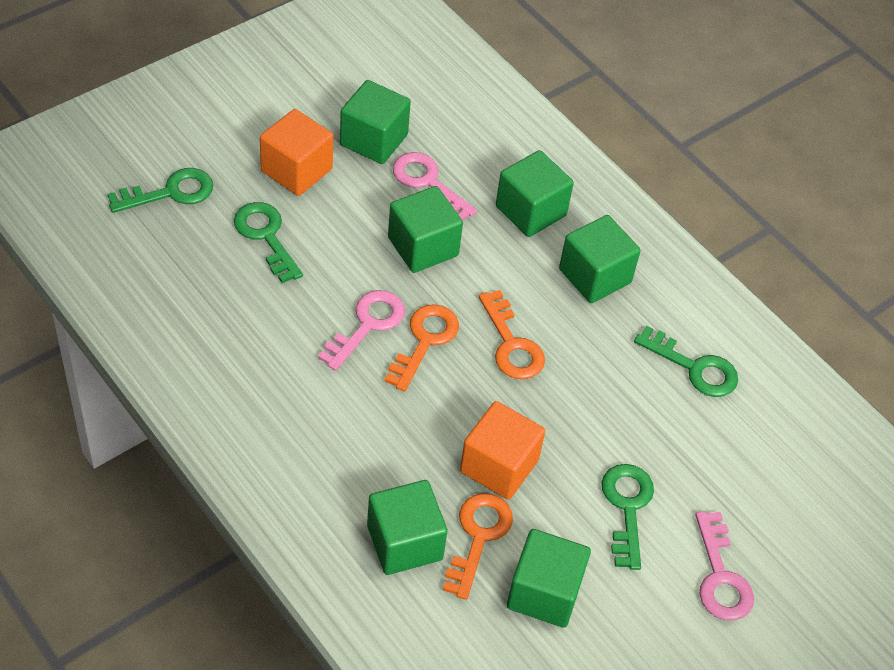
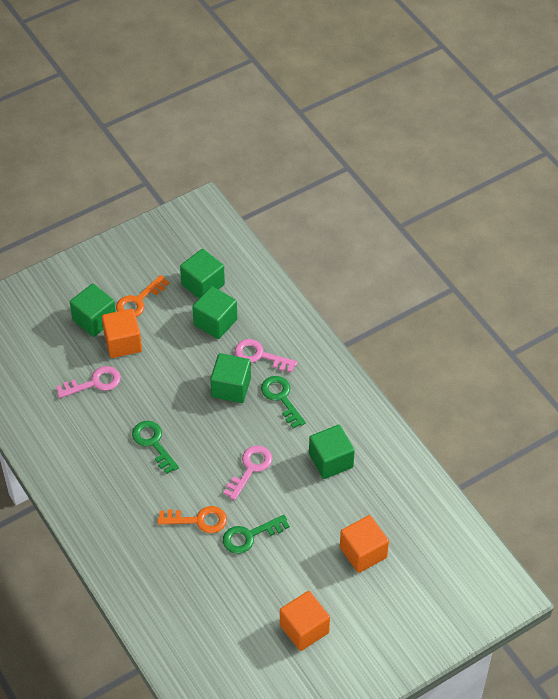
green cube: 6 -> 5
green key: 4 -> 3
orange cube: 2 -> 3
orange key: 3 -> 2

